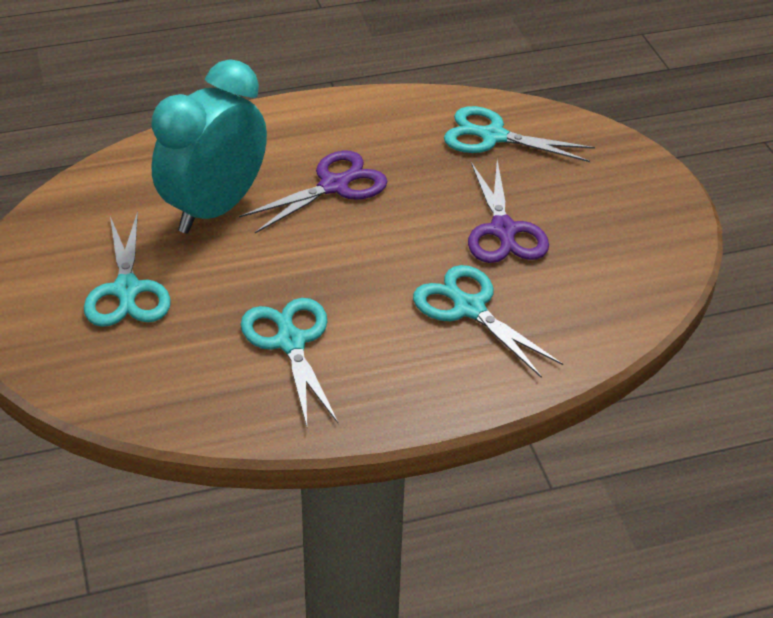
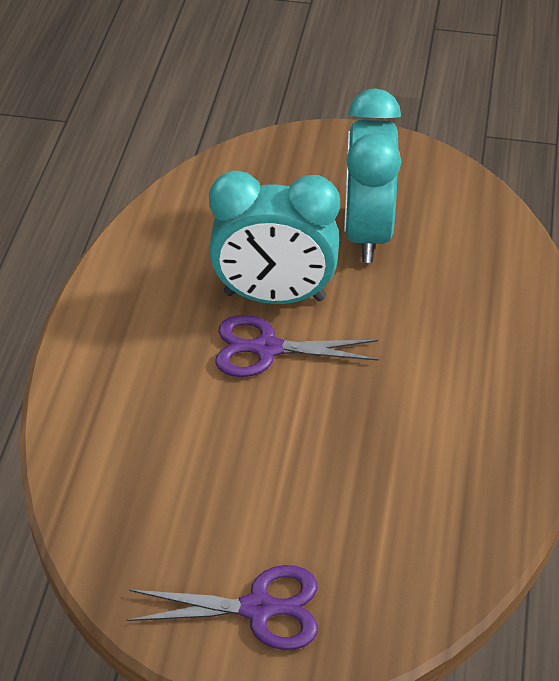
turquoise clock: 1 -> 2
turquoise scissors: 4 -> 0

